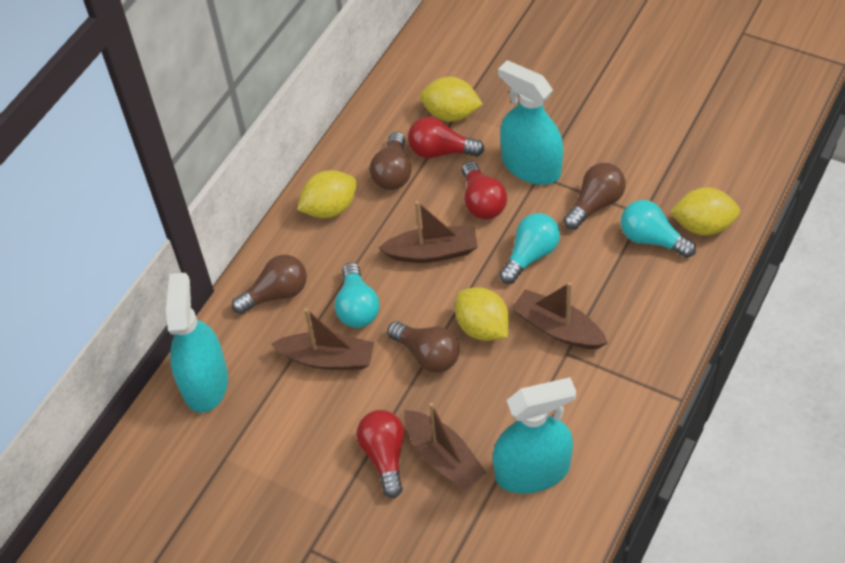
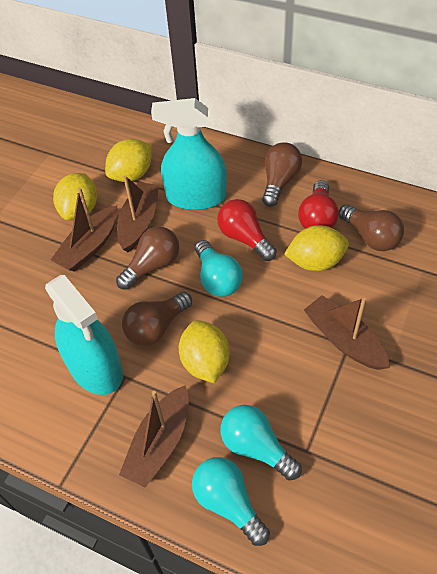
red light bulb: 3 -> 2
turquoise spray bottle: 3 -> 2

